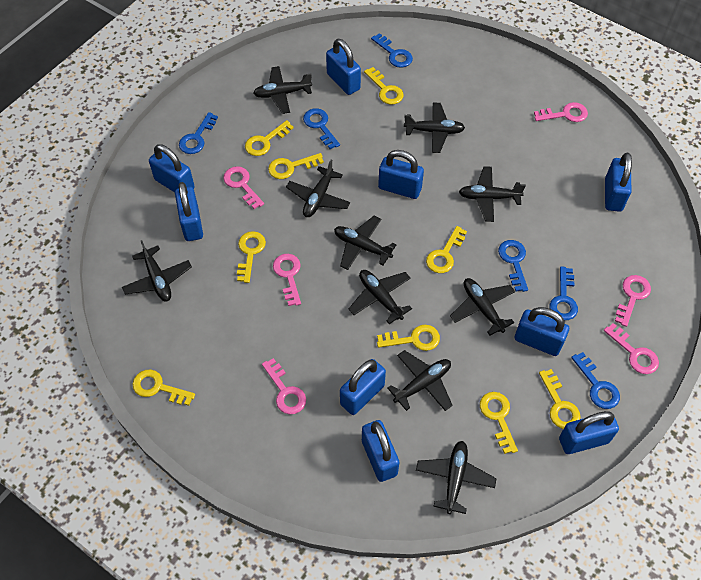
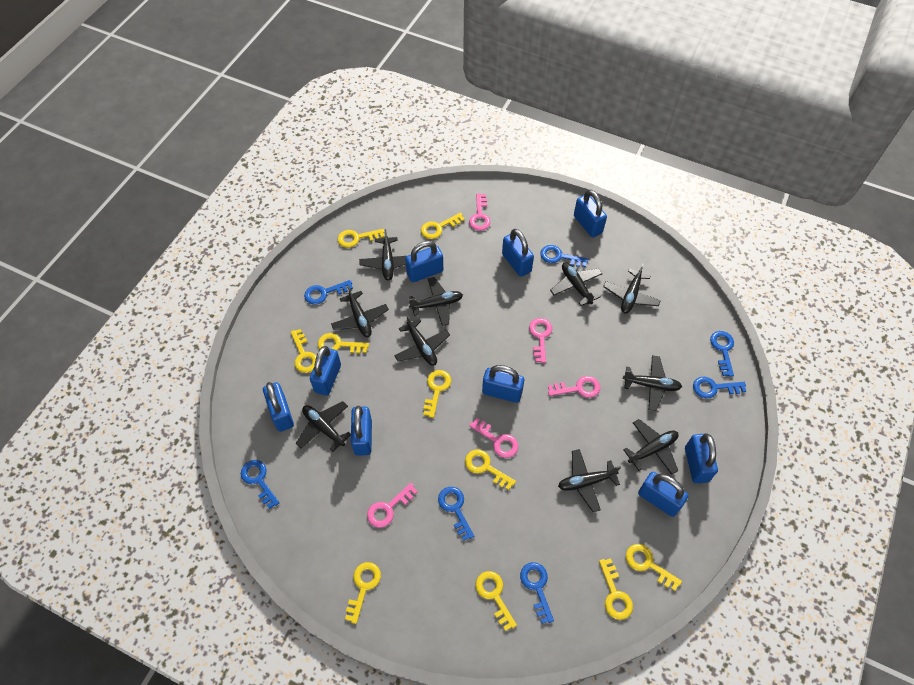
blue key: 6 -> 7
pink key: 6 -> 5
yellow key: 9 -> 10

